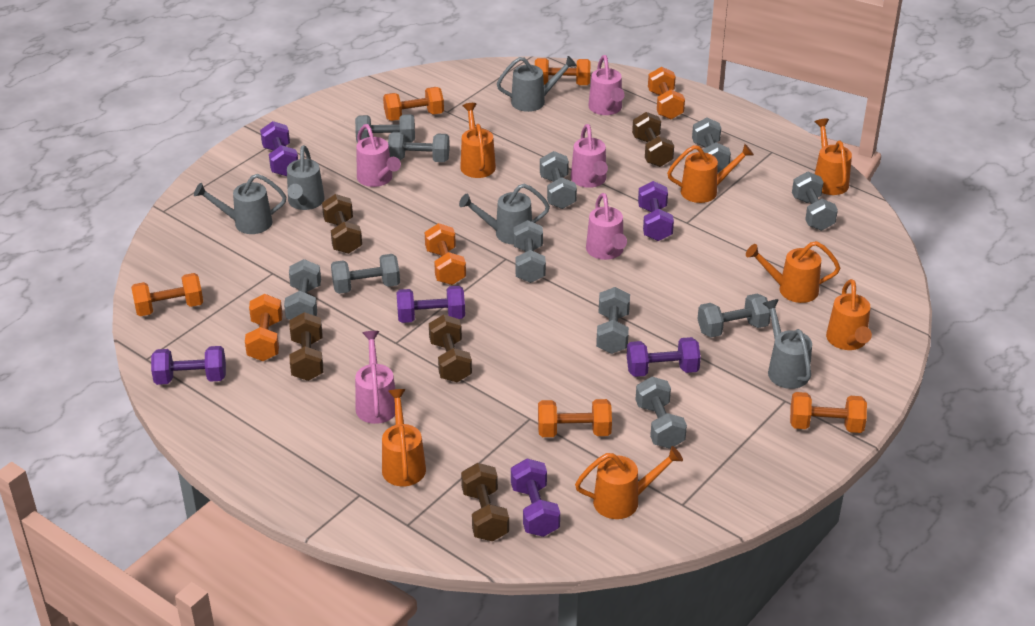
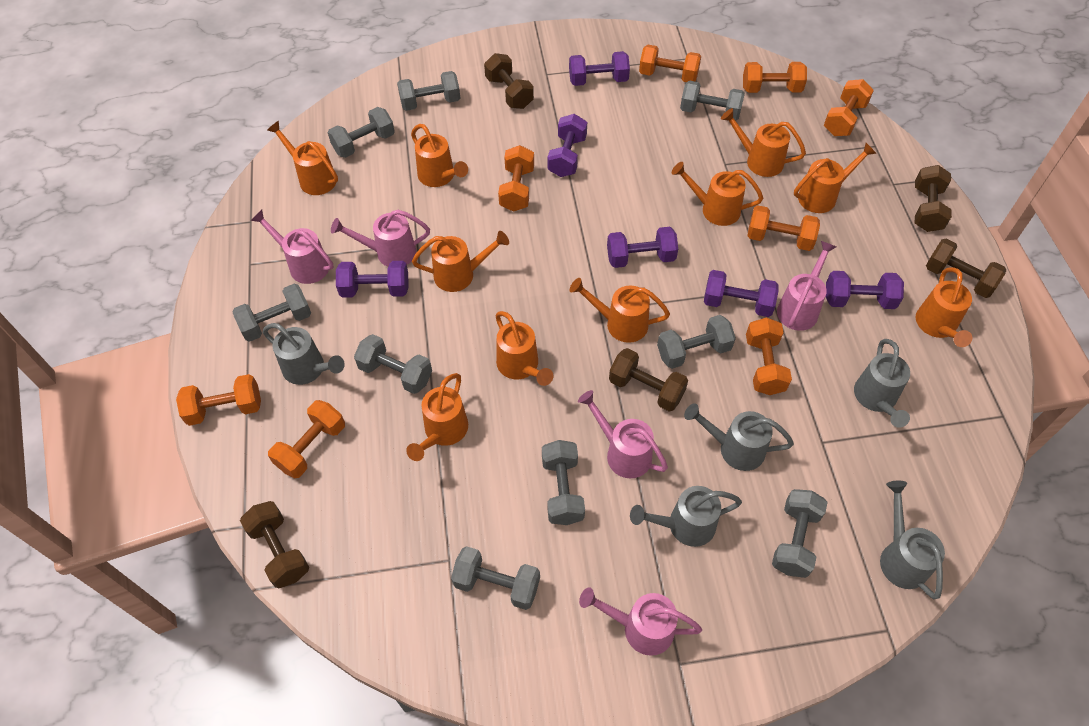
grey dumbbell: 11 -> 9
orange watering can: 7 -> 10

